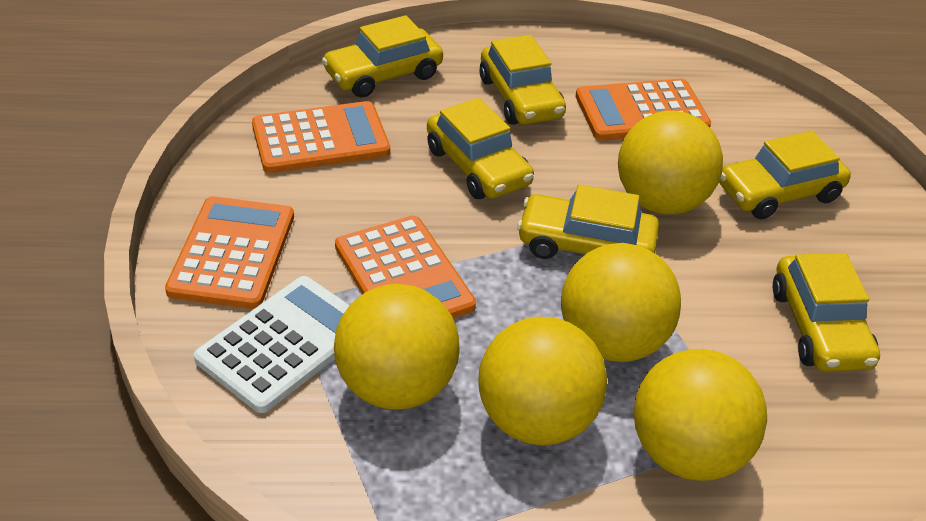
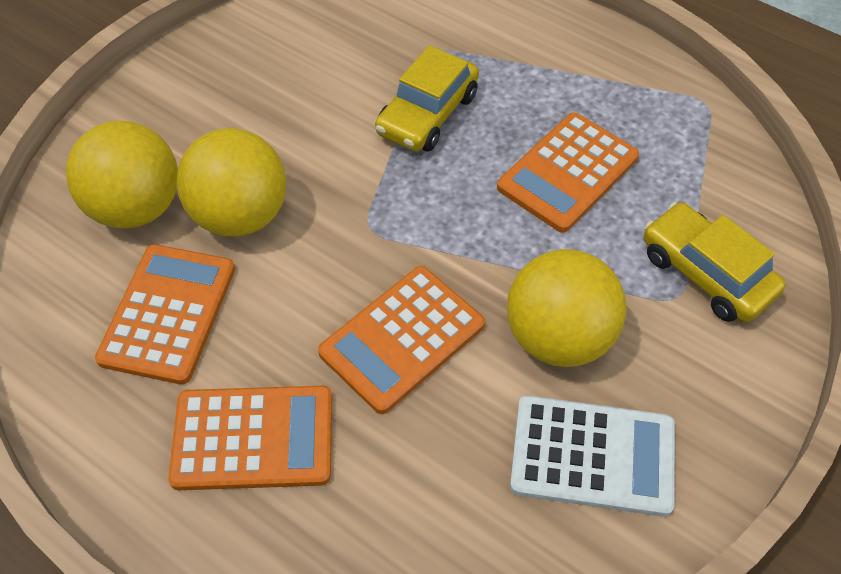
yellow ball: 5 -> 3
yellow car: 6 -> 2

